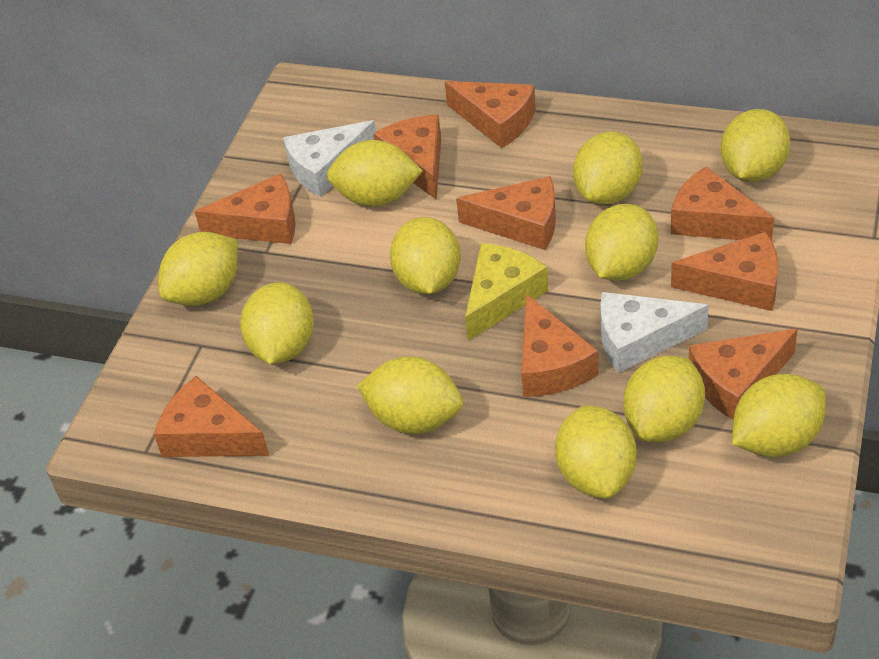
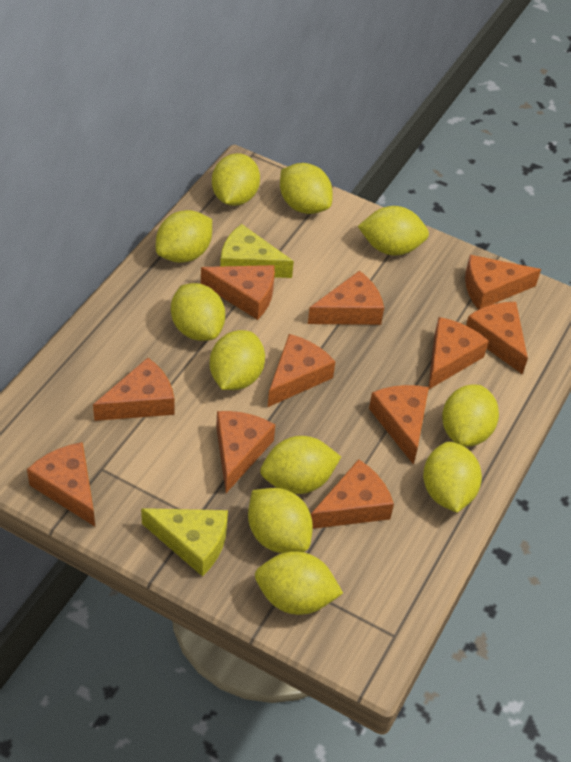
orange cheese: 9 -> 11
white cheese: 2 -> 0
yellow cheese: 1 -> 2

